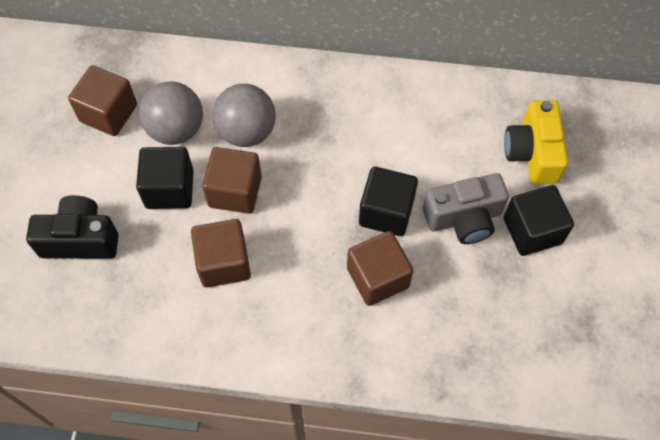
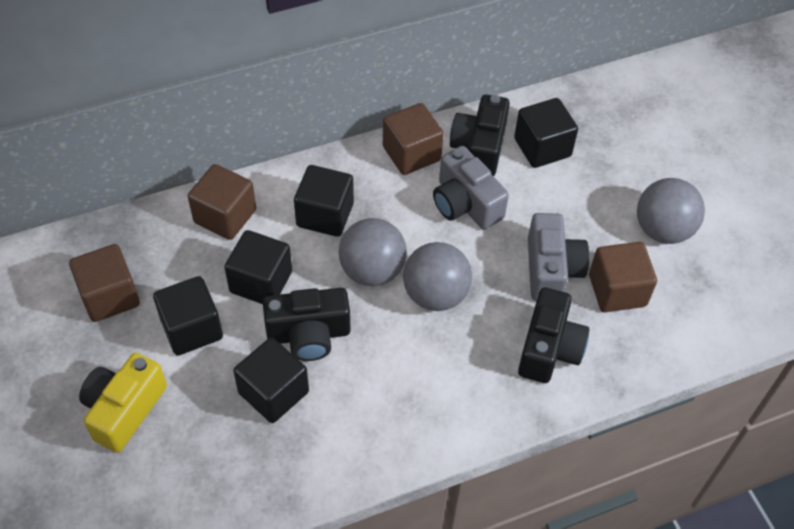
black camera: 1 -> 3
black cube: 3 -> 5
grey ball: 2 -> 3
grey camera: 1 -> 2

